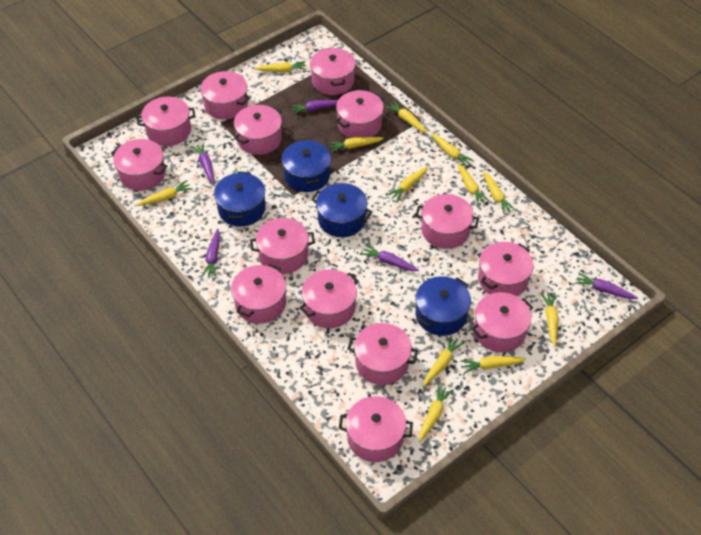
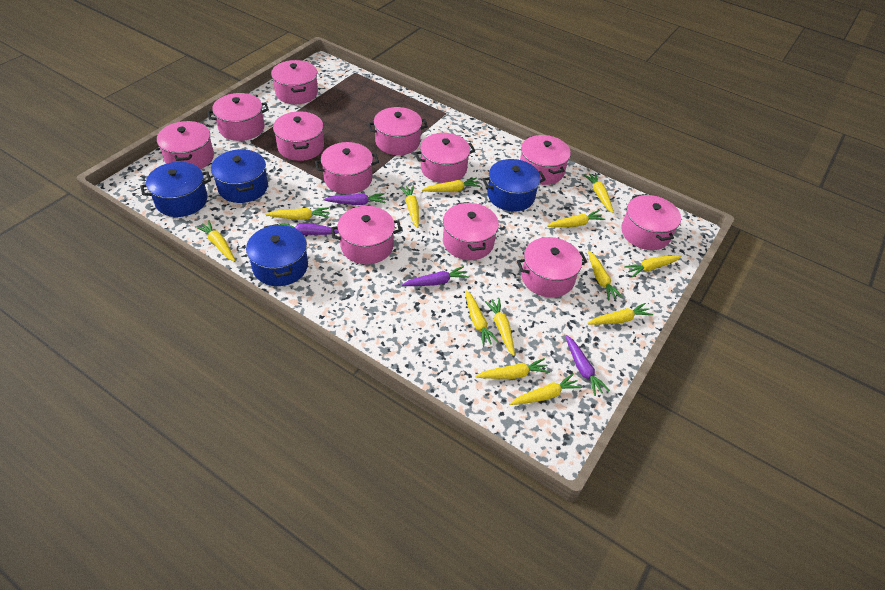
pink pot: 14 -> 12
purple carrot: 5 -> 4
yellow carrot: 12 -> 13

